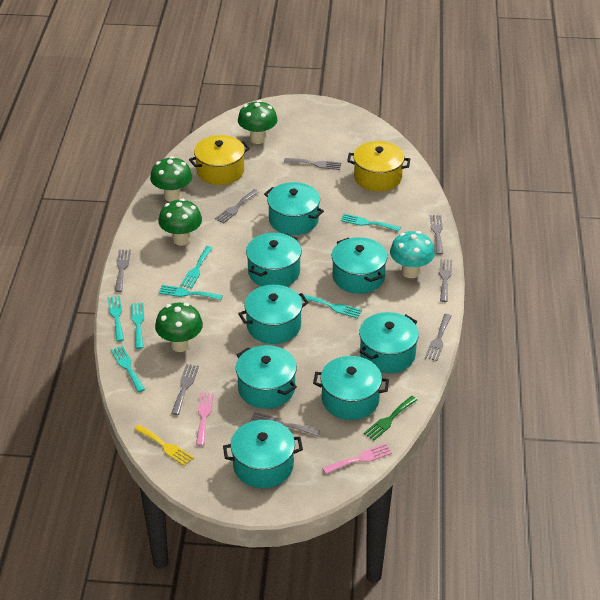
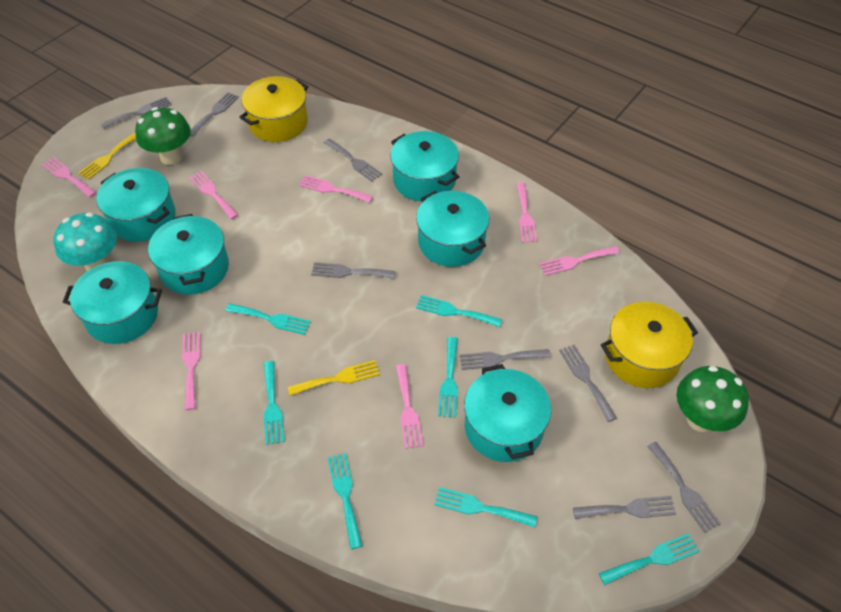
green fork: 1 -> 0
green mushroom: 4 -> 2
pink fork: 2 -> 7
turquoise pot: 8 -> 6
yellow fork: 1 -> 2

